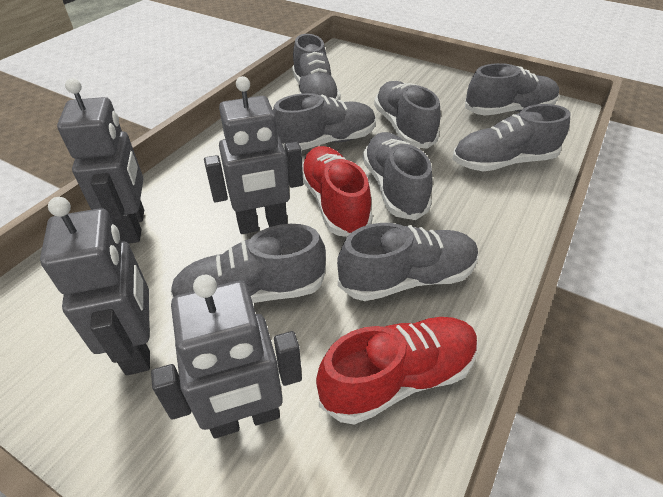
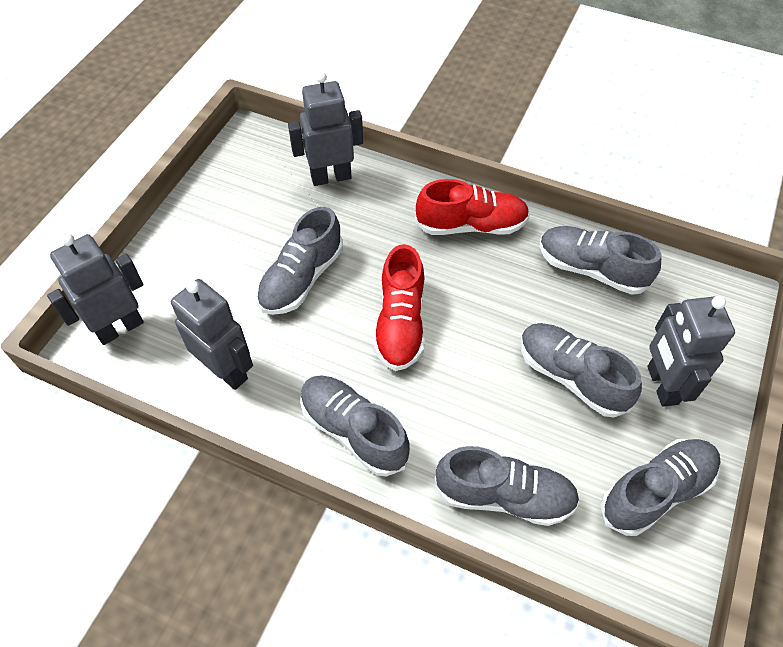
grey shoe: 8 -> 6

